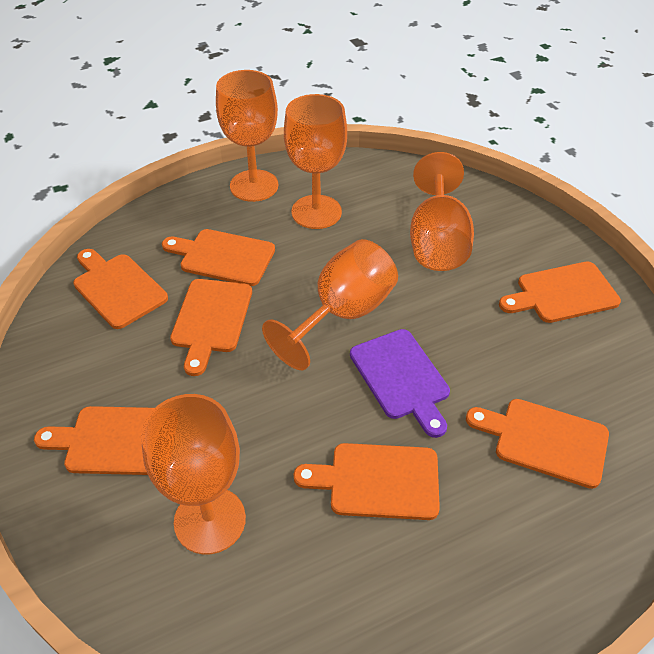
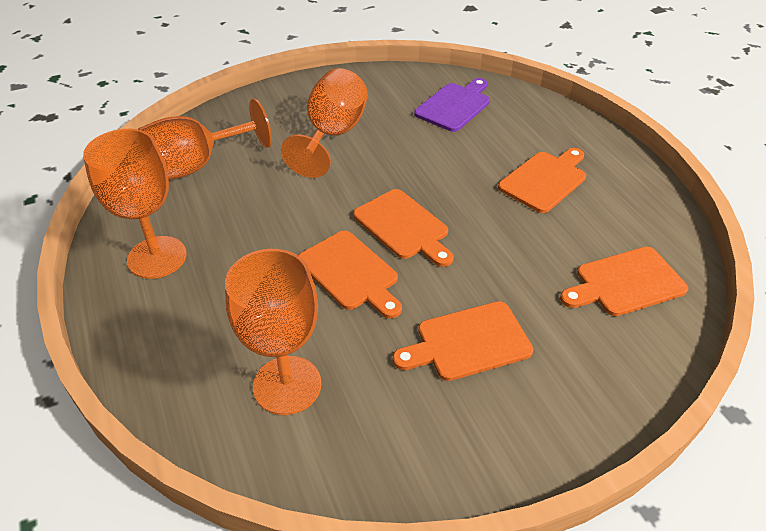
orange cutting board: 7 -> 5
orange goblet: 5 -> 4

